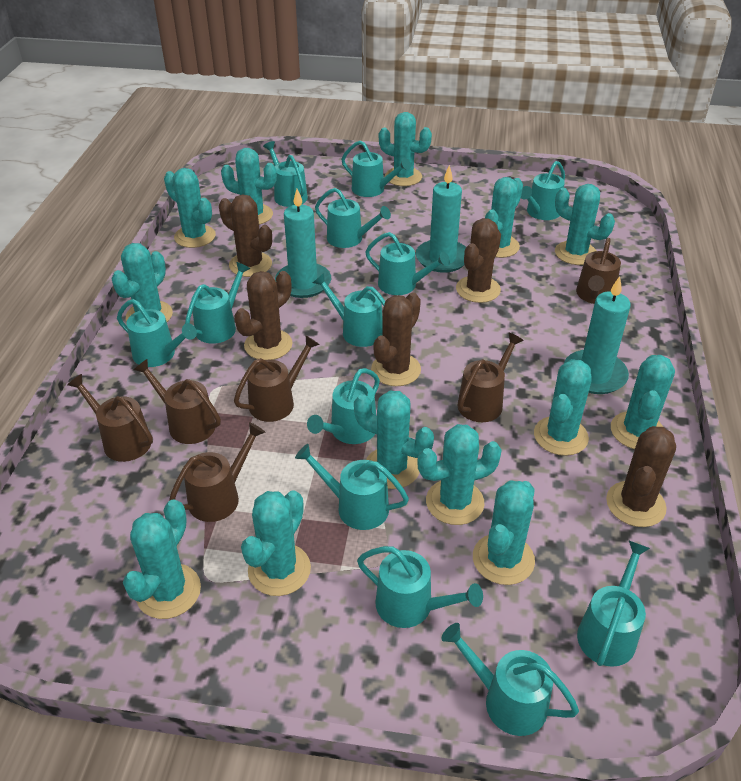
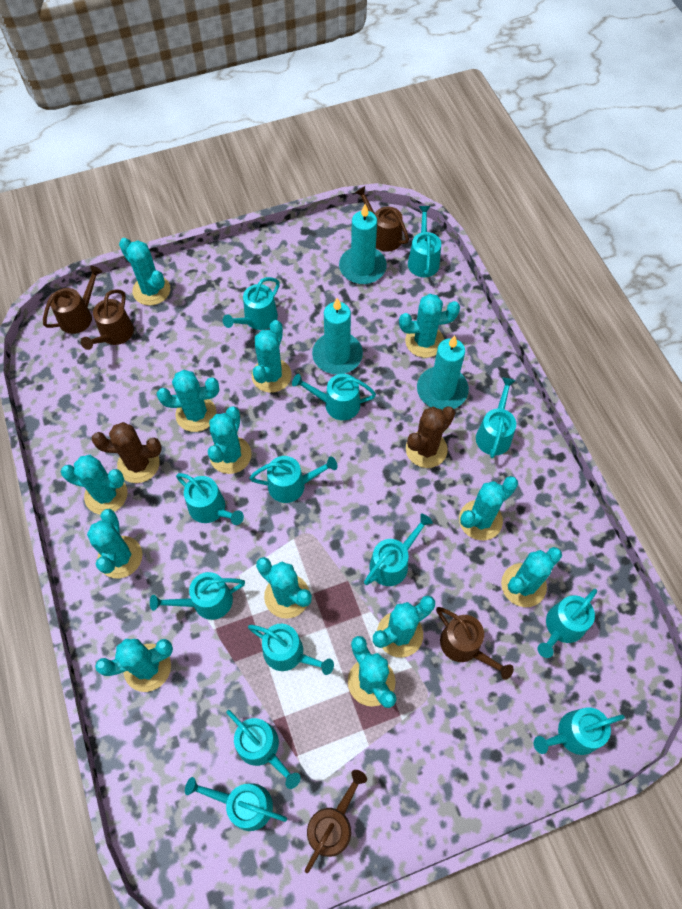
brown cactus: 5 -> 2
brown watering can: 6 -> 5

